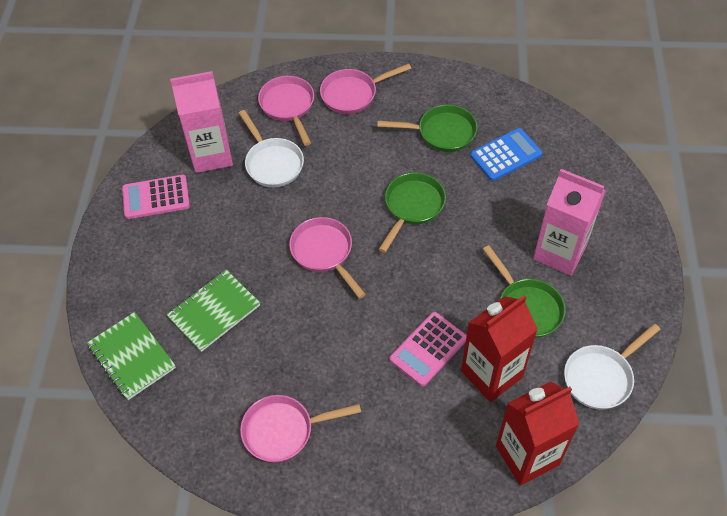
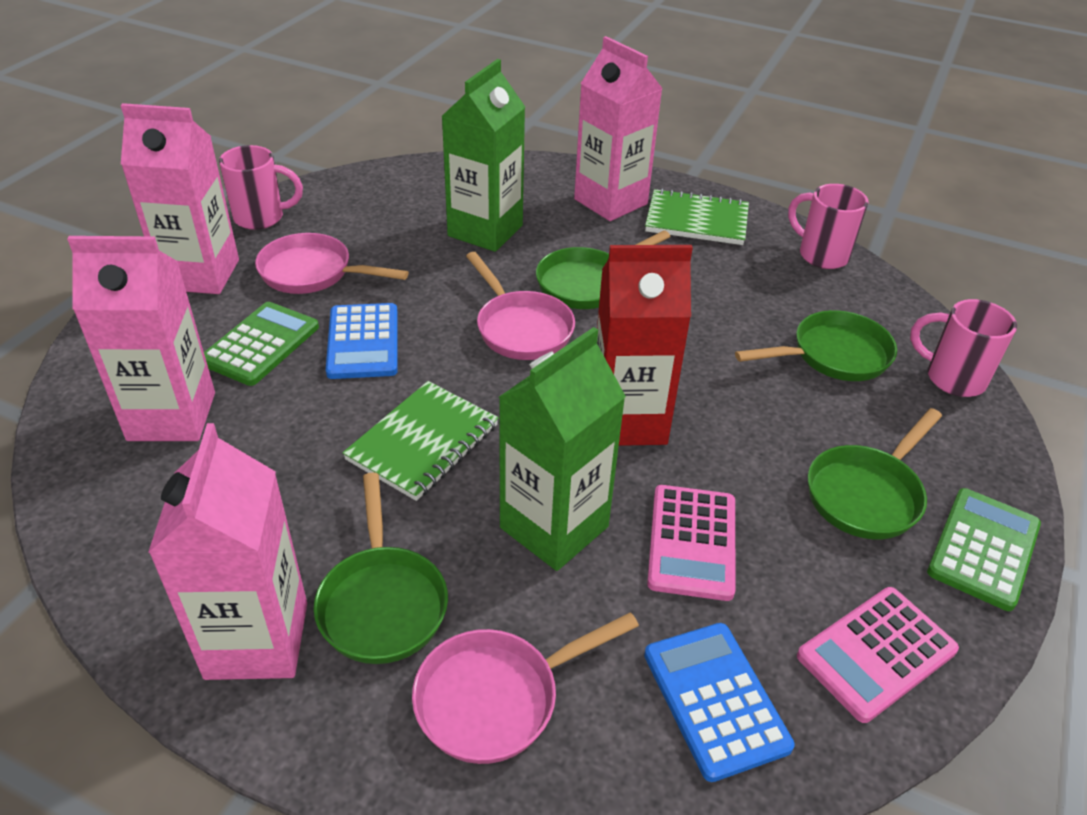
blue calculator: 1 -> 2
green calculator: 0 -> 2
green carton: 0 -> 2
green pan: 3 -> 4
pink carton: 2 -> 4
pink mug: 0 -> 3
pink pan: 4 -> 3
red carton: 2 -> 1
white pan: 2 -> 0

